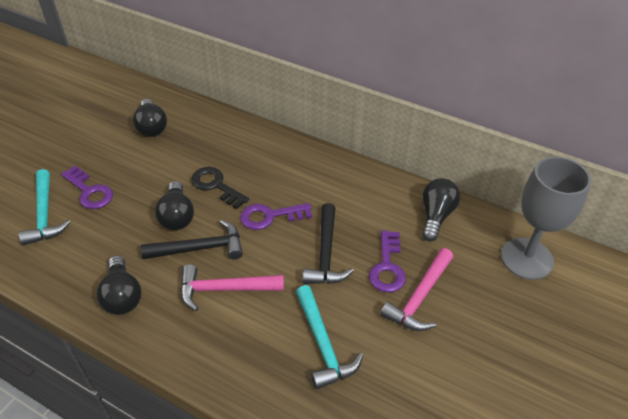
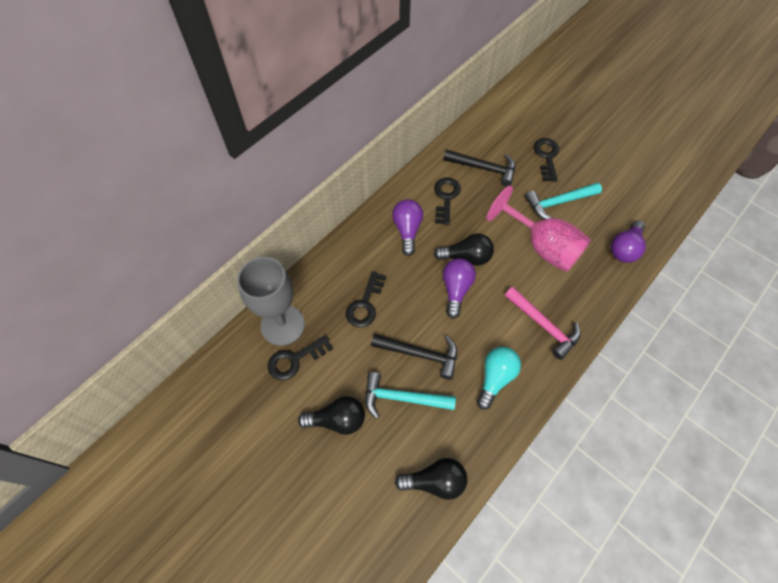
black key: 1 -> 4
black light bulb: 4 -> 3
pink goblet: 0 -> 1
pink hammer: 2 -> 1
purple key: 3 -> 0
purple light bulb: 0 -> 3
turquoise light bulb: 0 -> 1

